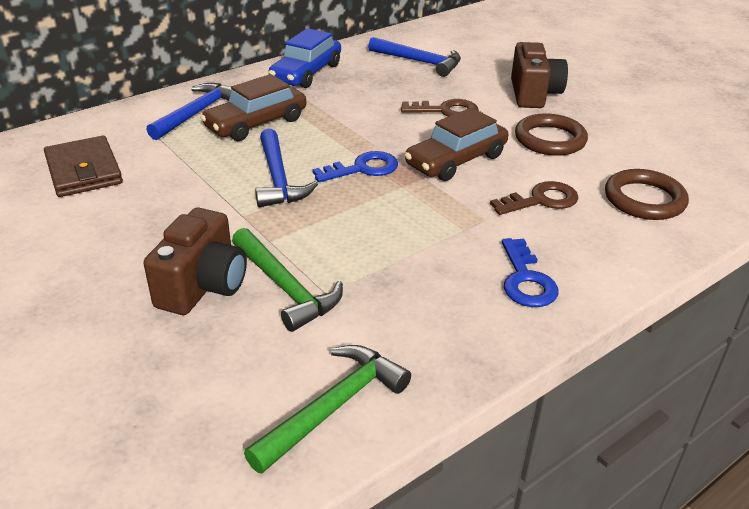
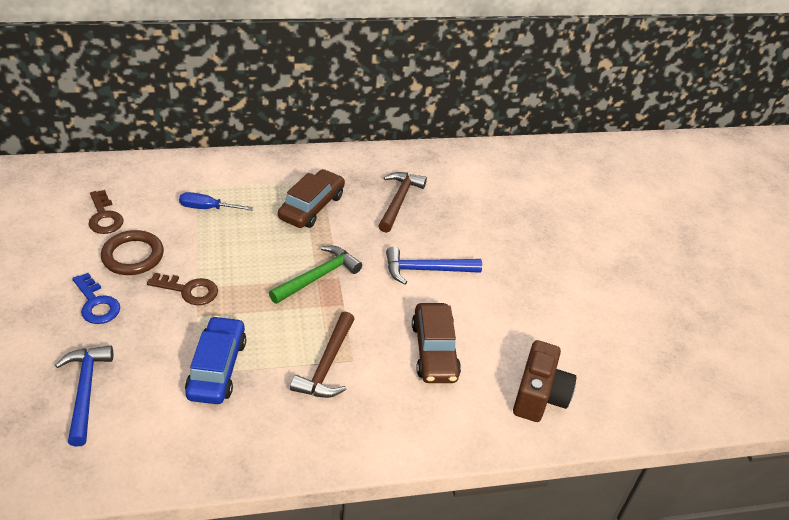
blue hammer: 3 -> 2
blue key: 2 -> 1
blue screwdriver: 0 -> 1
brown camera: 2 -> 1
brown hammer: 0 -> 2
brown ring: 2 -> 1
brown wallet: 1 -> 0
green hammer: 2 -> 1

